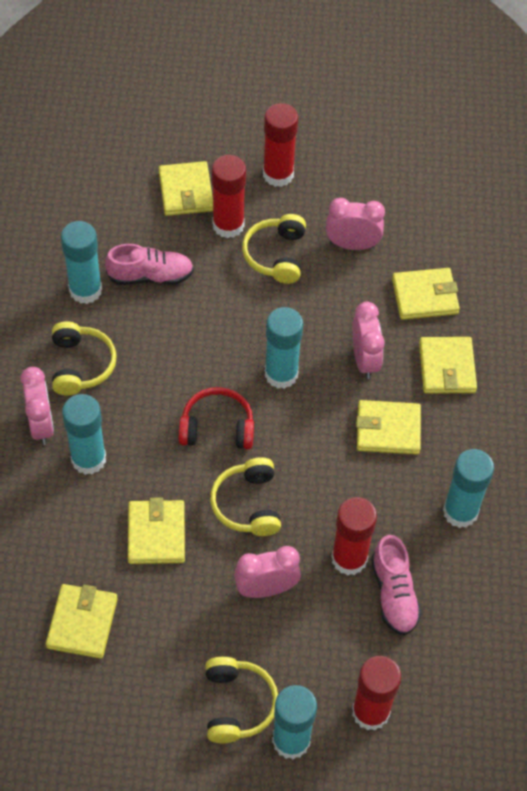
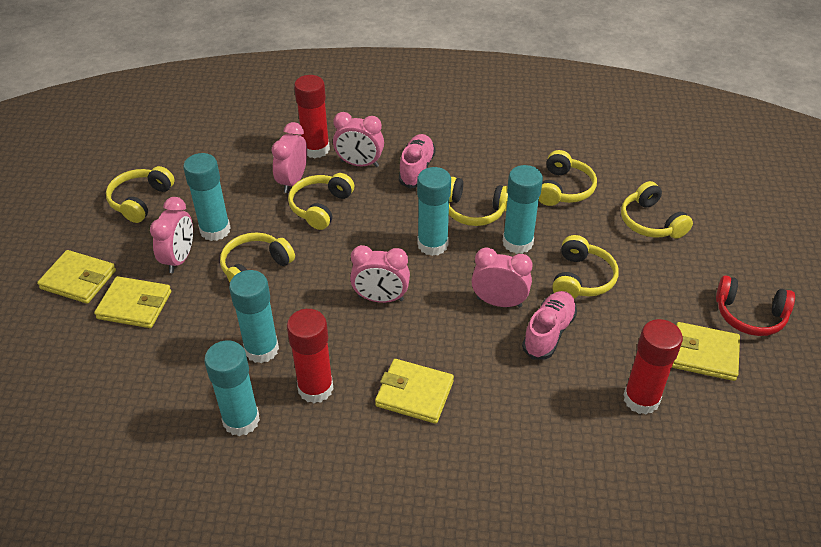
pink clock: 4 -> 5
red glue stick: 4 -> 3
yellow headphones: 4 -> 7
yellow wallet: 6 -> 4

